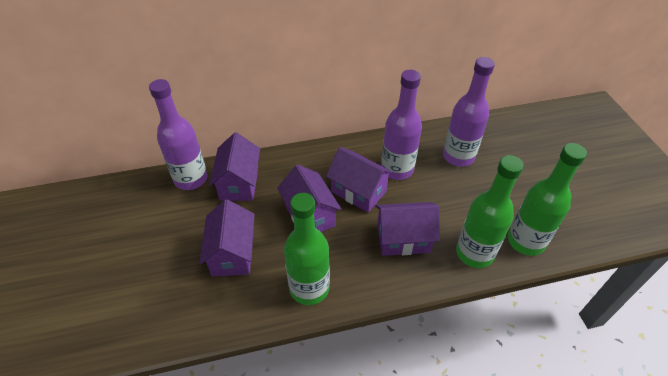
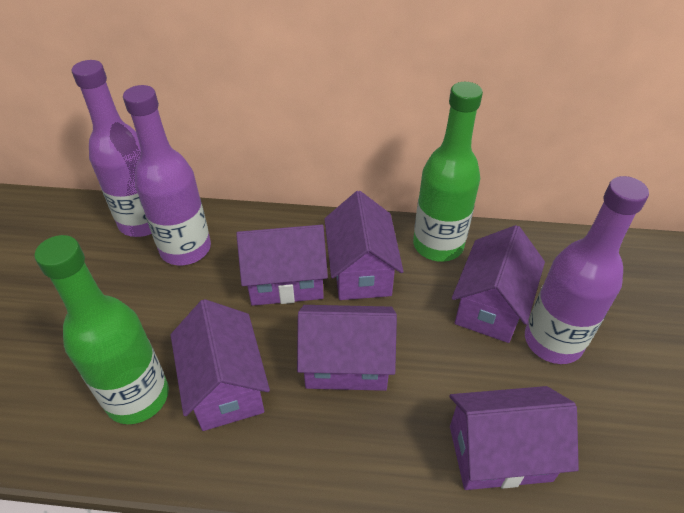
green bottle: 3 -> 2
purple house: 5 -> 6

